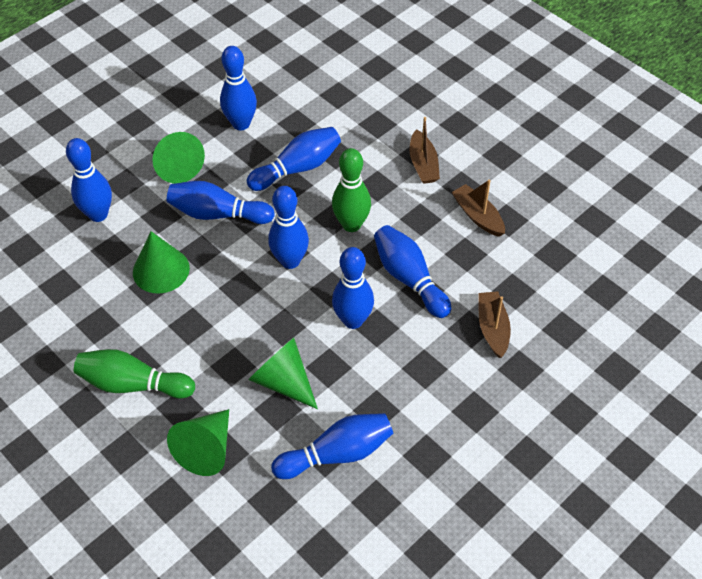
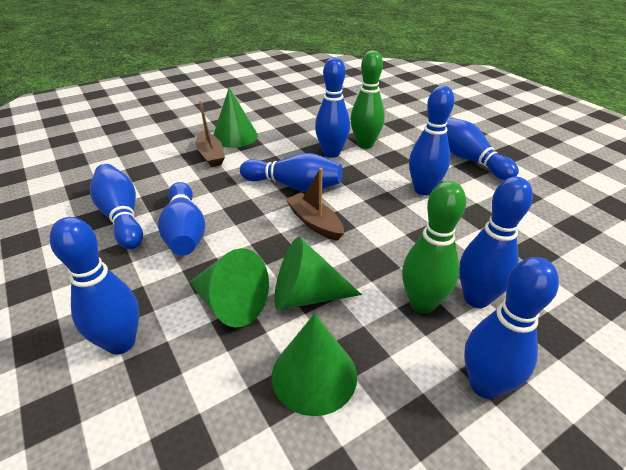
blue bowling pin: 8 -> 9
brown boat: 3 -> 2

